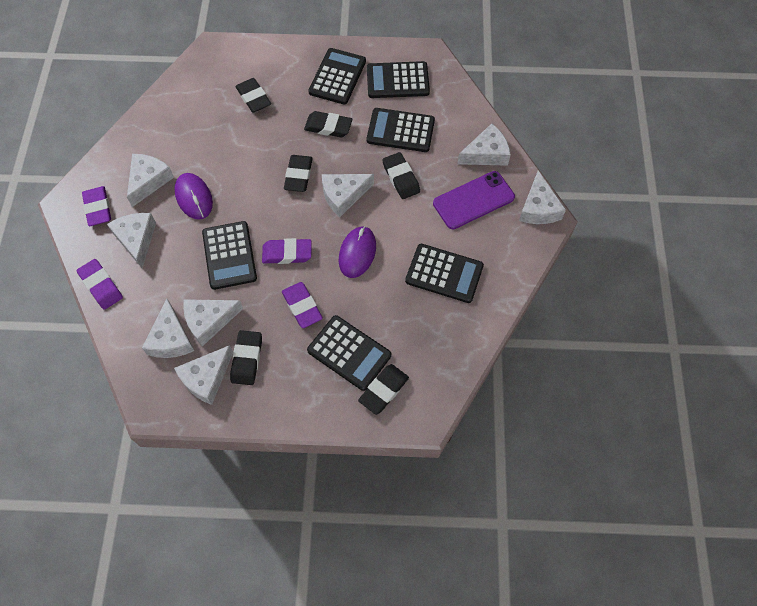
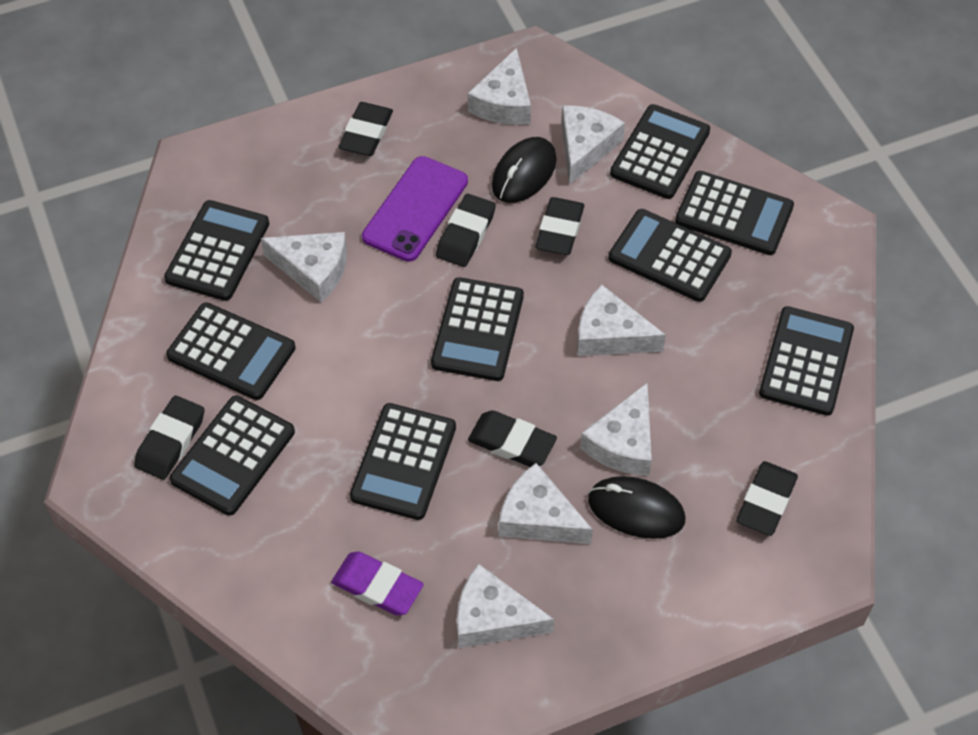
black calculator: 6 -> 9
black mouse: 0 -> 2
purple eraser: 4 -> 1
purple mouse: 2 -> 0
white cheese: 8 -> 7

